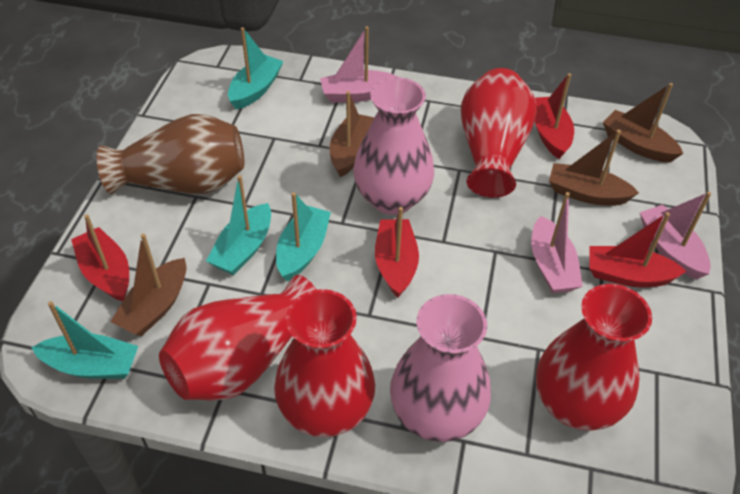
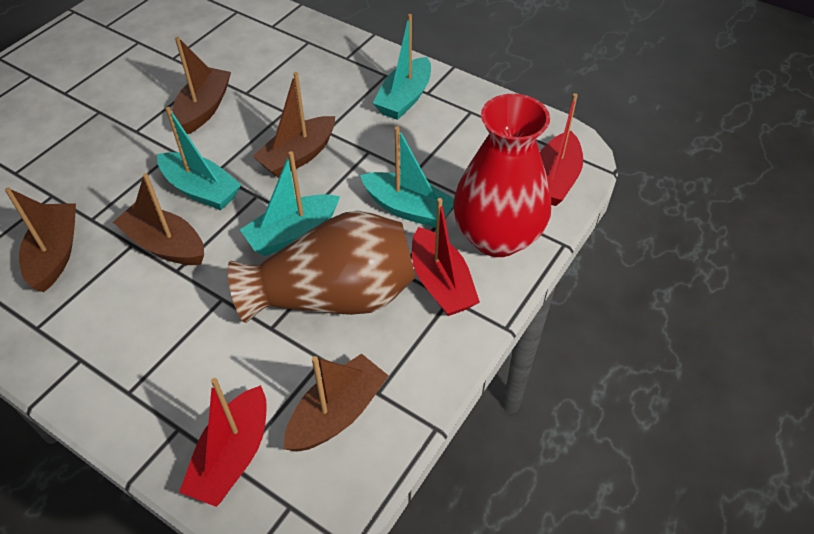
brown boat: 4 -> 5
pink boat: 3 -> 0
pink vase: 2 -> 0
red boat: 4 -> 3
red vase: 4 -> 1

